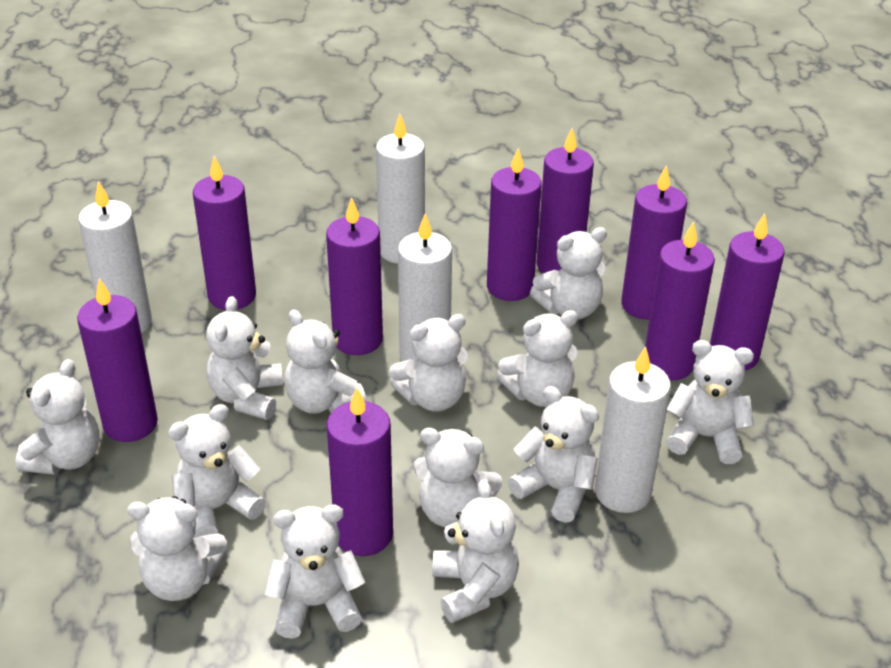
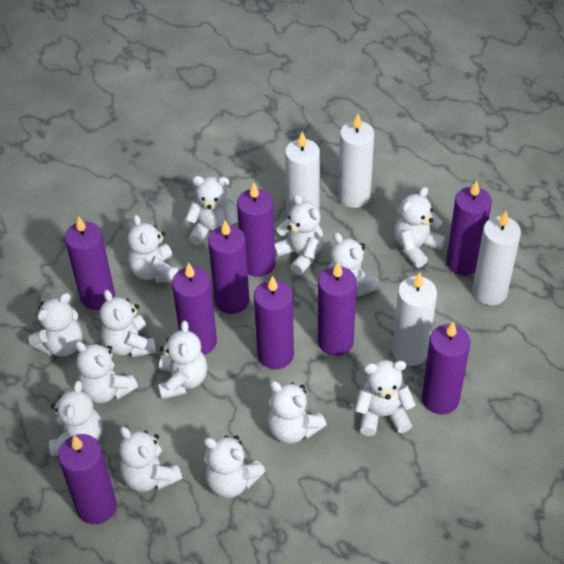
white teddy bear: 13 -> 14

